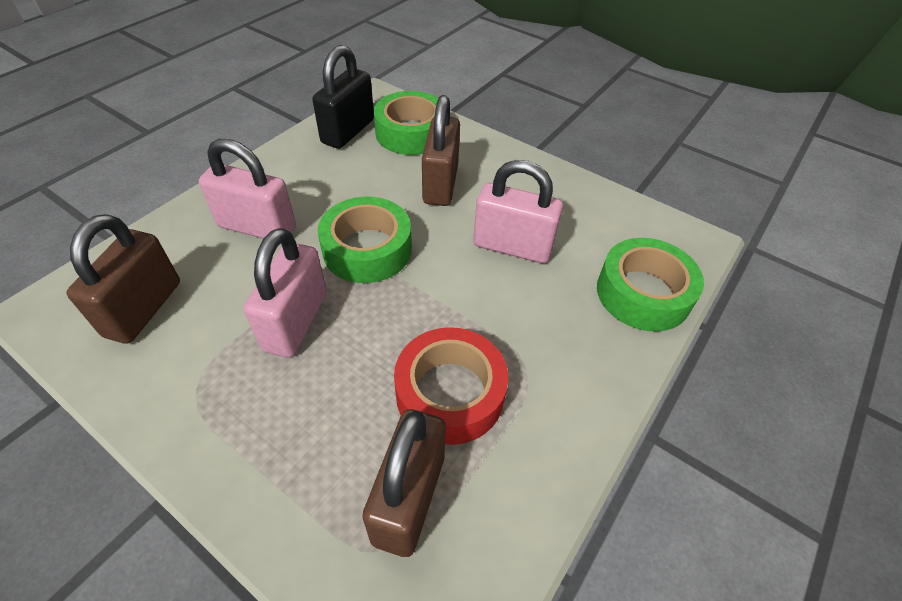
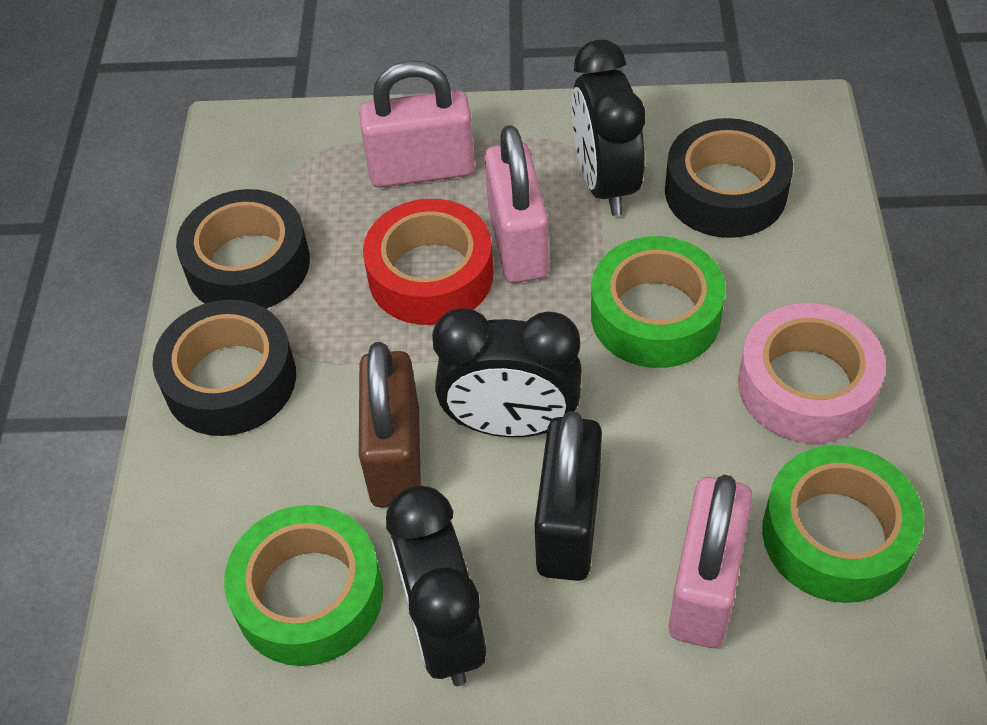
black clock: 0 -> 3
black tape: 0 -> 3
brown padlock: 3 -> 1
pink tape: 0 -> 1

